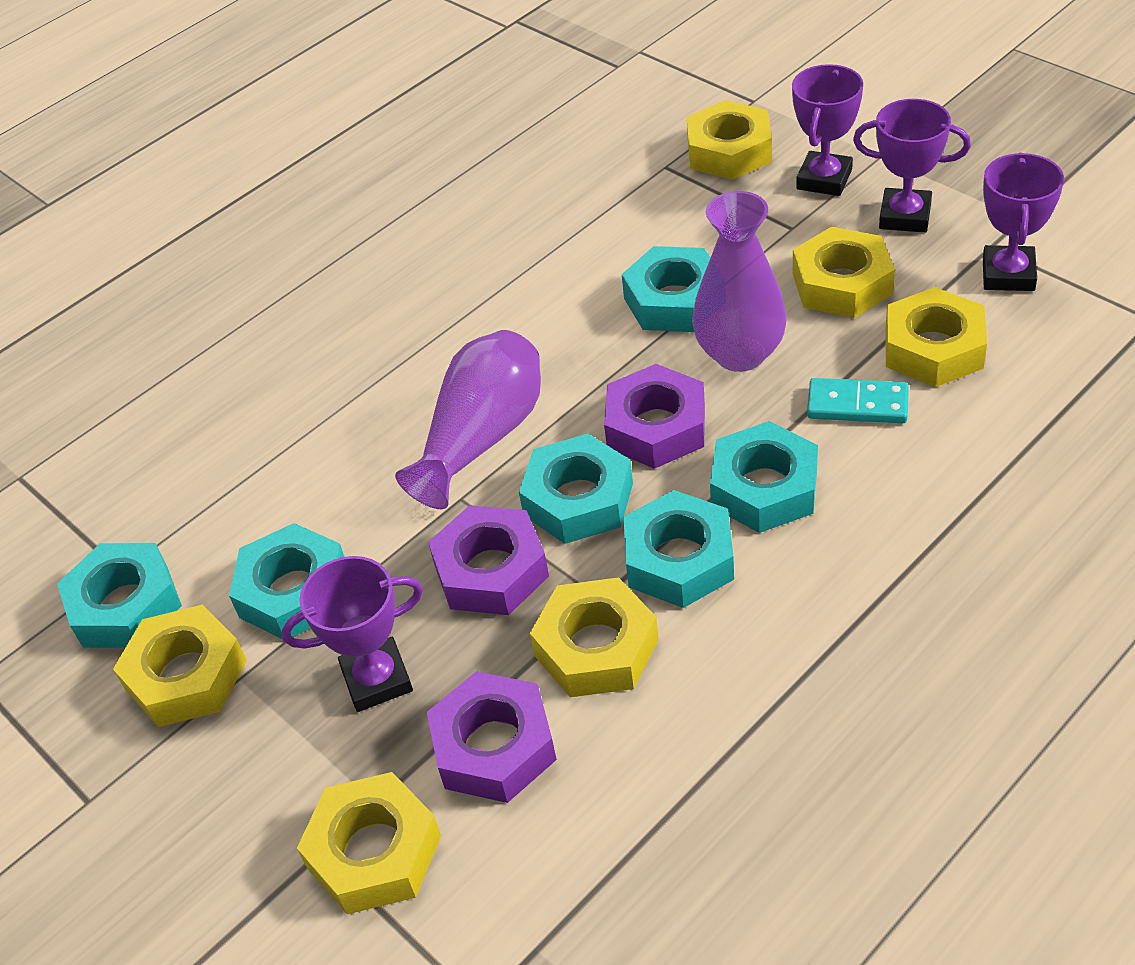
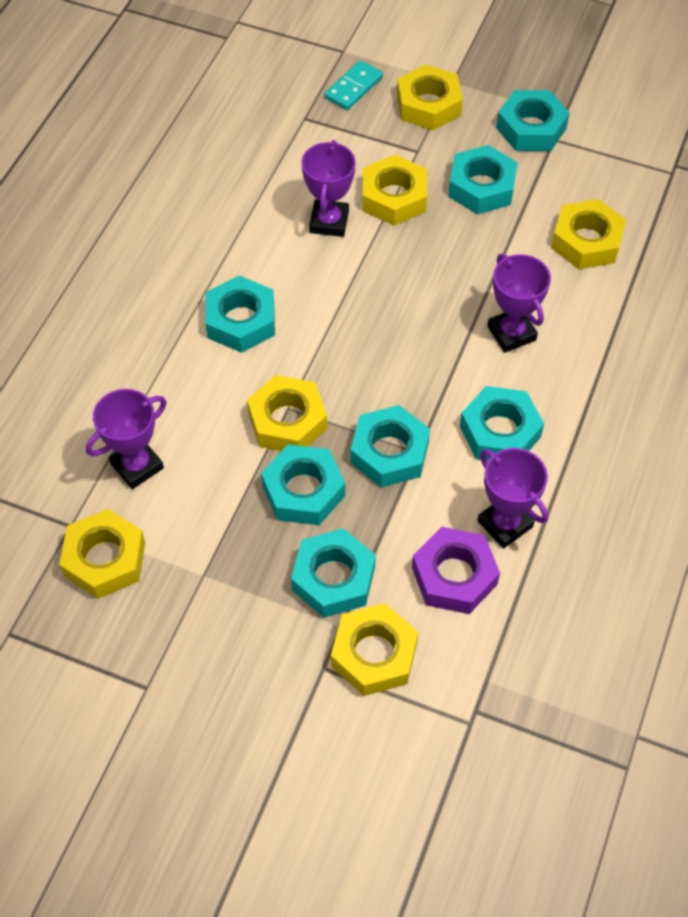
purple nut: 3 -> 1
purple vase: 2 -> 0
turquoise nut: 6 -> 7

